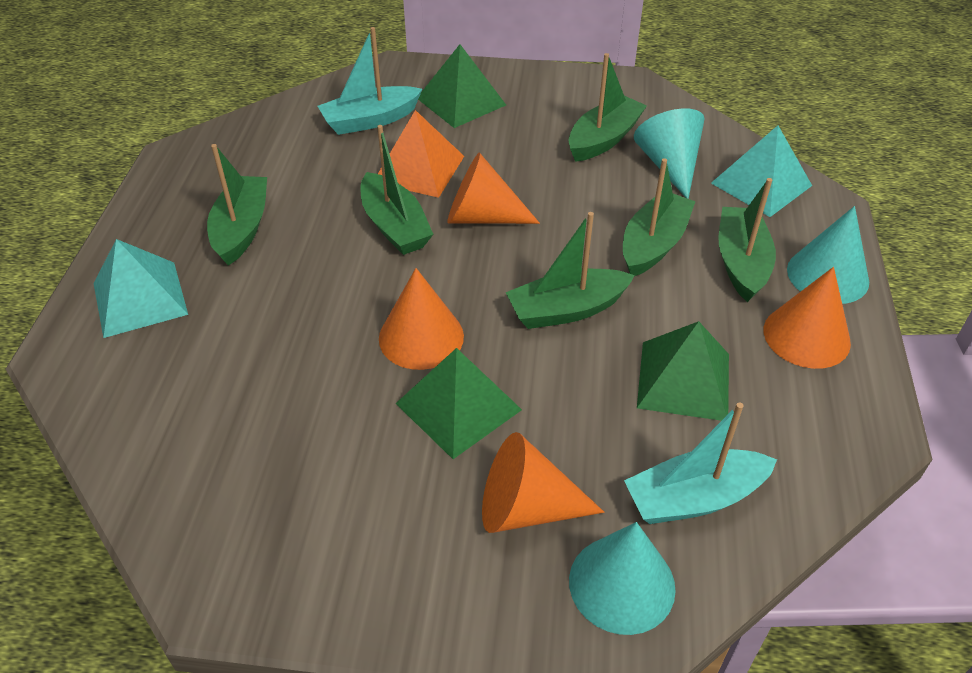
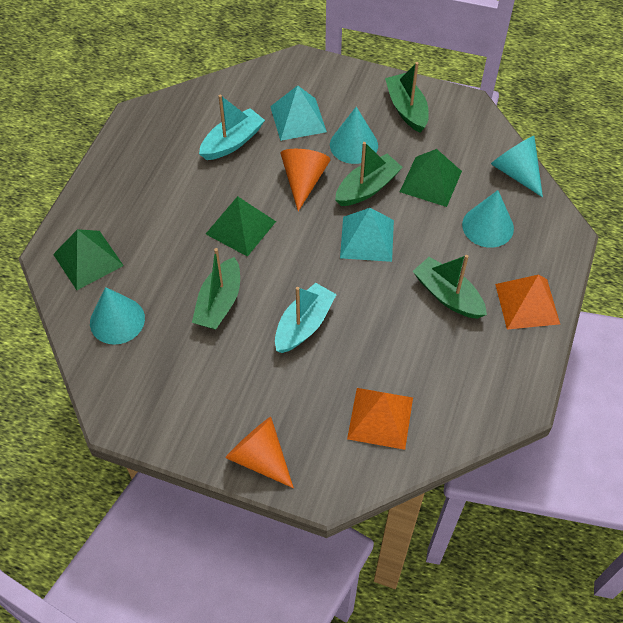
green boat: 6 -> 4
orange cone: 4 -> 2
orange pyramid: 1 -> 2
turquoise cone: 3 -> 4

